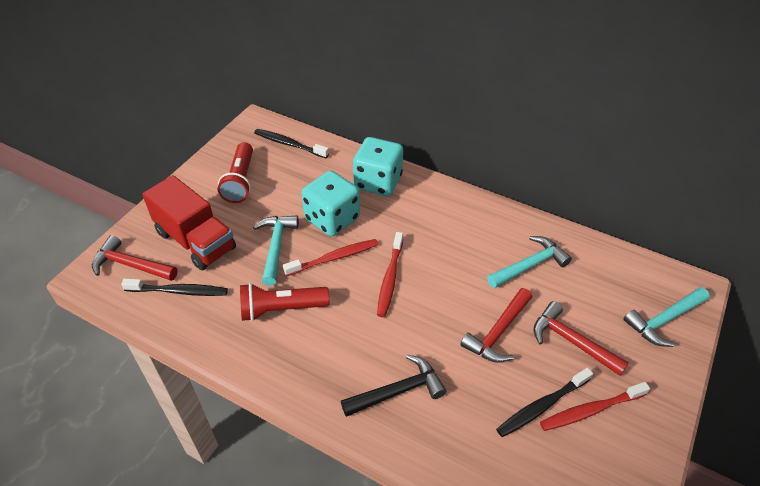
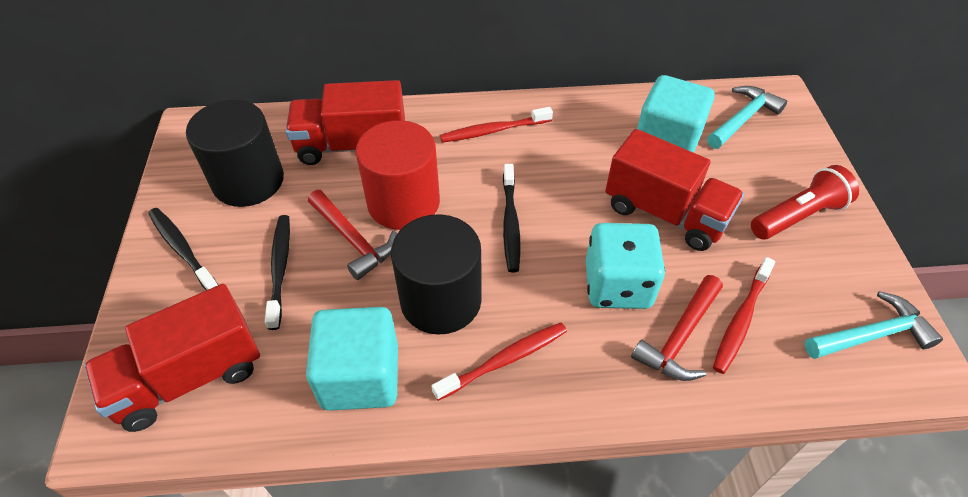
black cylinder: 0 -> 2
black hammer: 1 -> 0
red cylinder: 0 -> 1
red flashlight: 2 -> 1
red hammer: 3 -> 2
red truck: 1 -> 3
turquoise cube: 0 -> 2
turquoise dice: 2 -> 1
turquoise hammer: 3 -> 2

